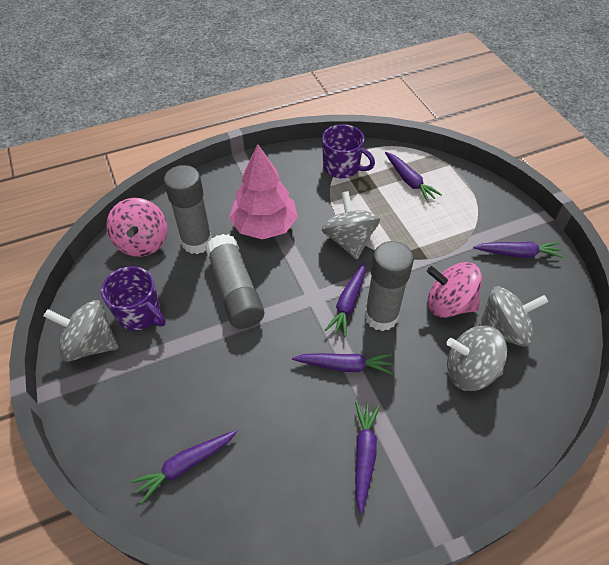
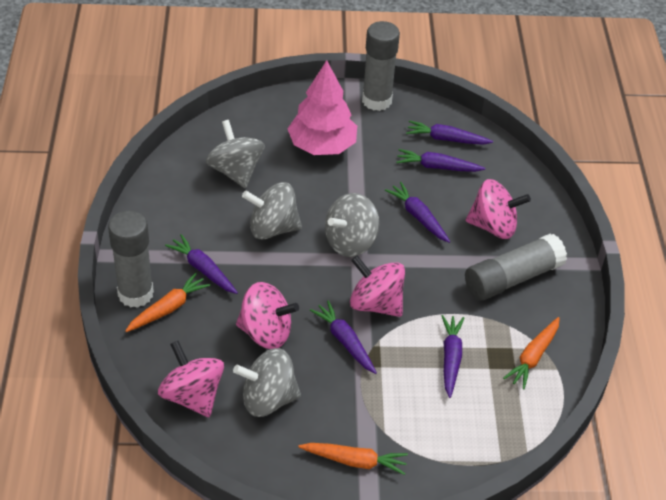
orange carrot: 0 -> 3
pink spinning top: 2 -> 4
purple mug: 2 -> 0

